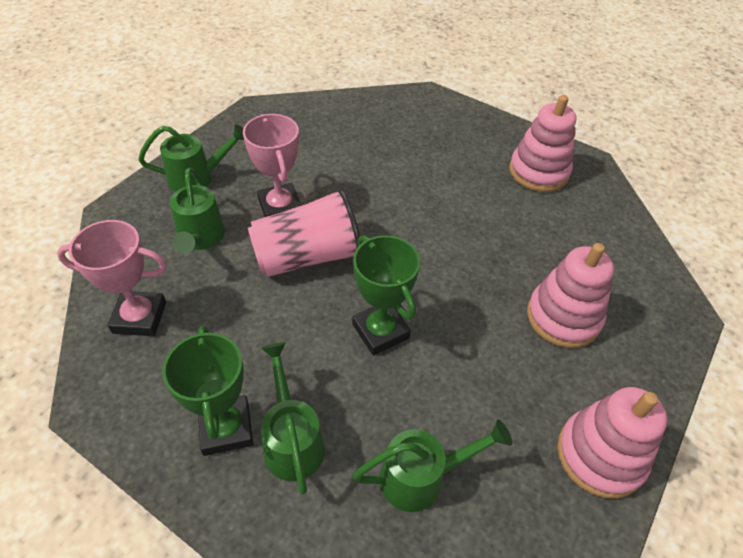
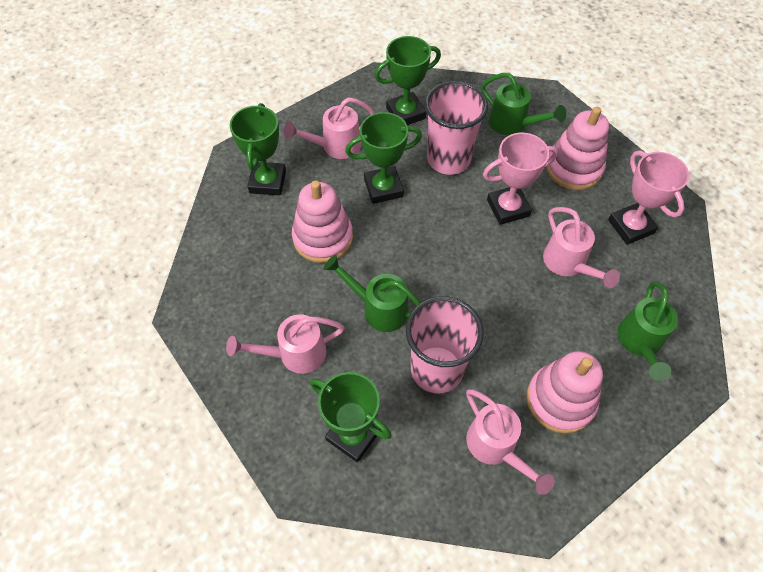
green trophy: 2 -> 4
green watering can: 4 -> 3
pink cup: 1 -> 2
pink watering can: 0 -> 4

